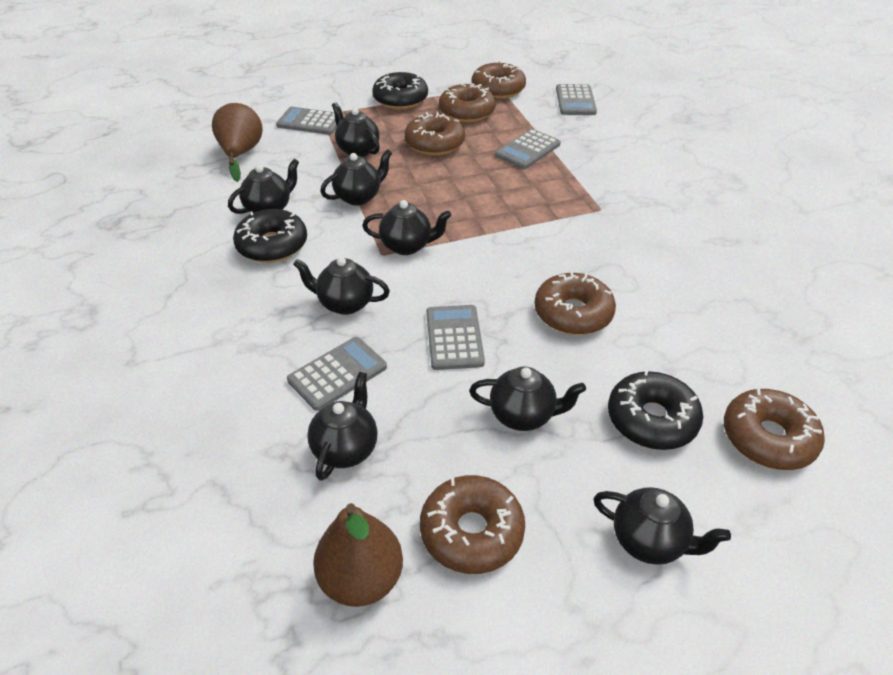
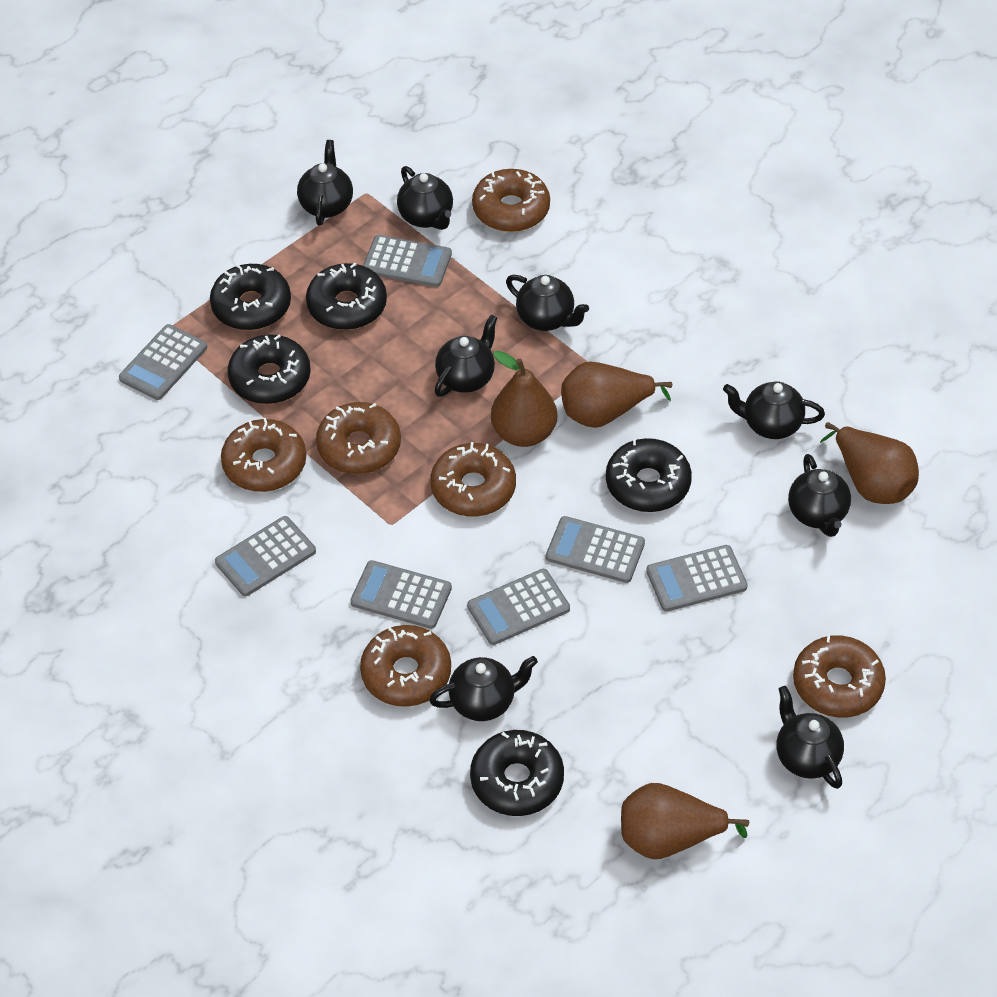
black donut: 3 -> 5
brown pear: 2 -> 4
grey calculator: 5 -> 7

